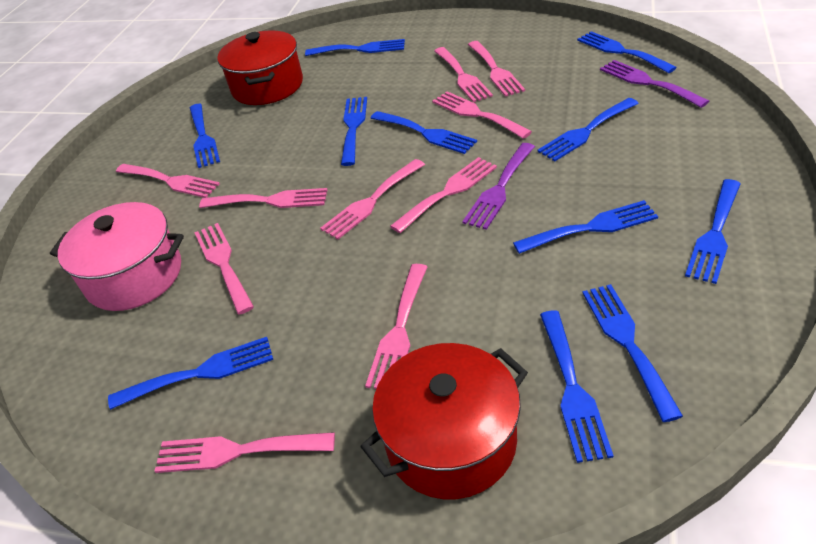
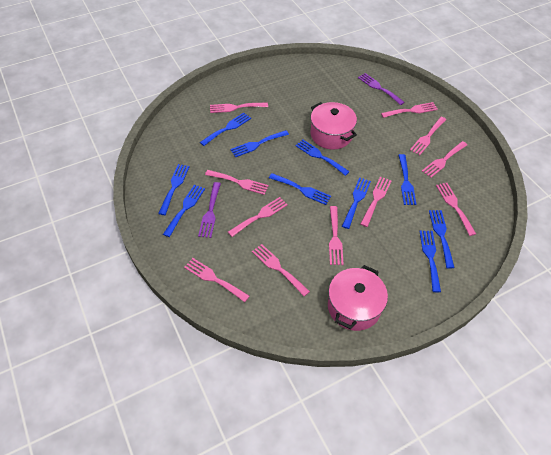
blue fork: 11 -> 10
pink fork: 10 -> 11
pink pot: 1 -> 2
red pot: 2 -> 0

